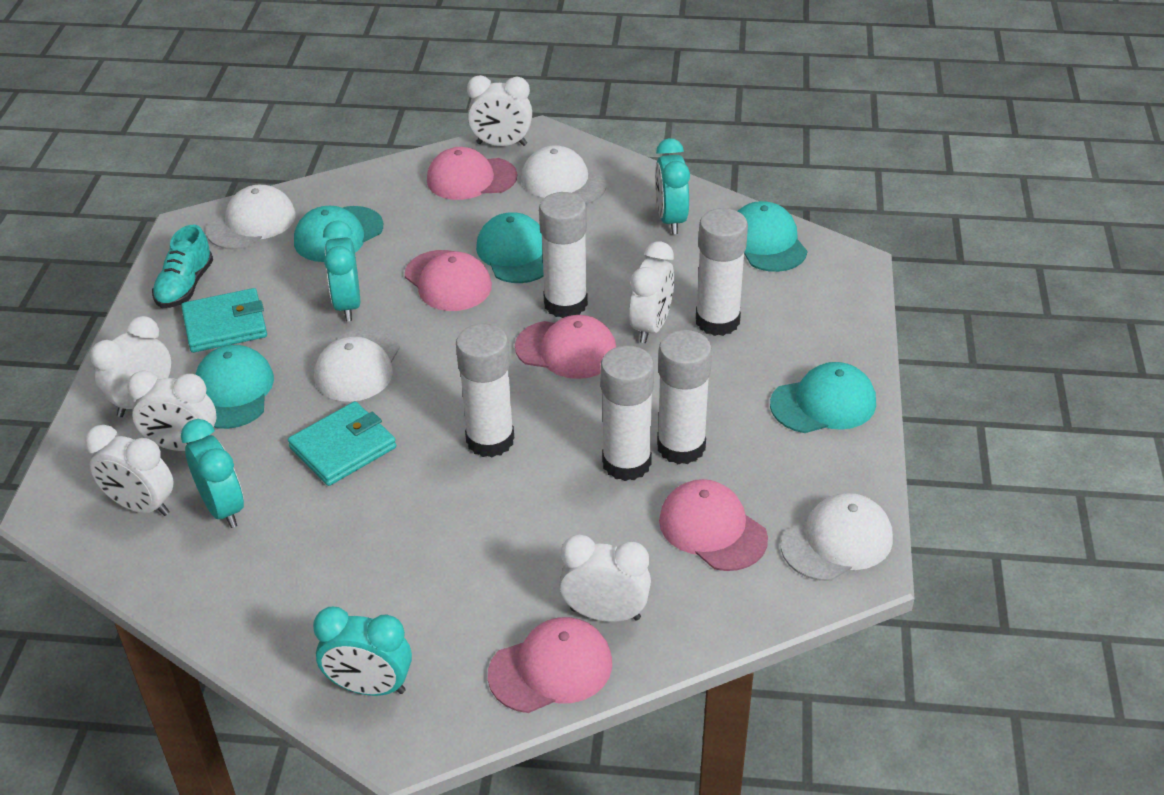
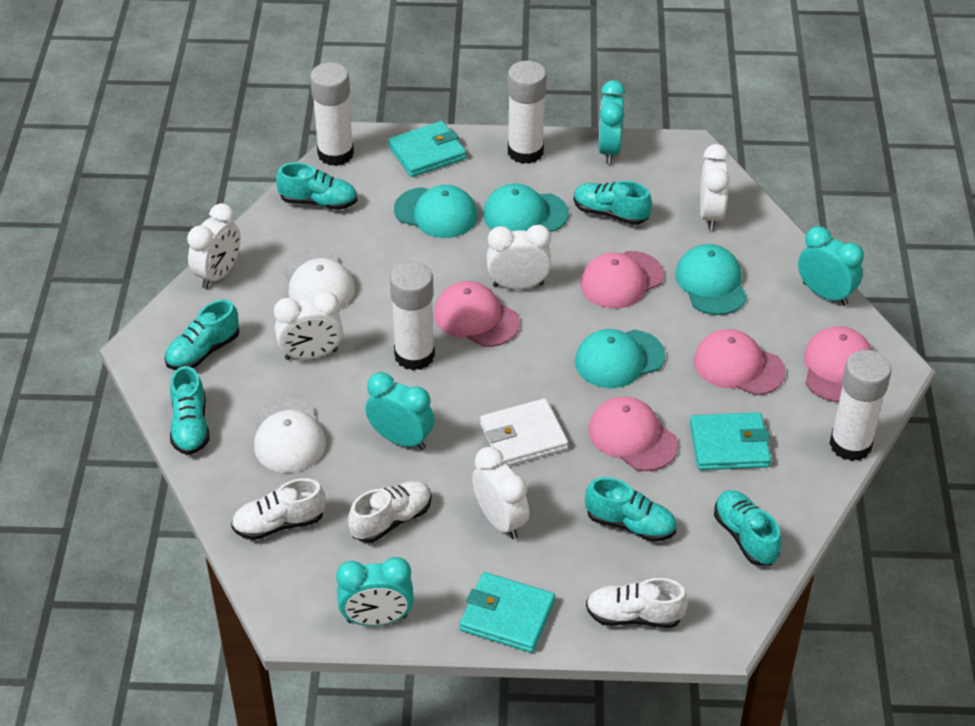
turquoise cap: 5 -> 4
turquoise shoe: 1 -> 6
turquoise wallet: 2 -> 3
white cap: 4 -> 2
white clock: 6 -> 5
white glue stick: 5 -> 4
white shoe: 0 -> 3
white wallet: 0 -> 1

